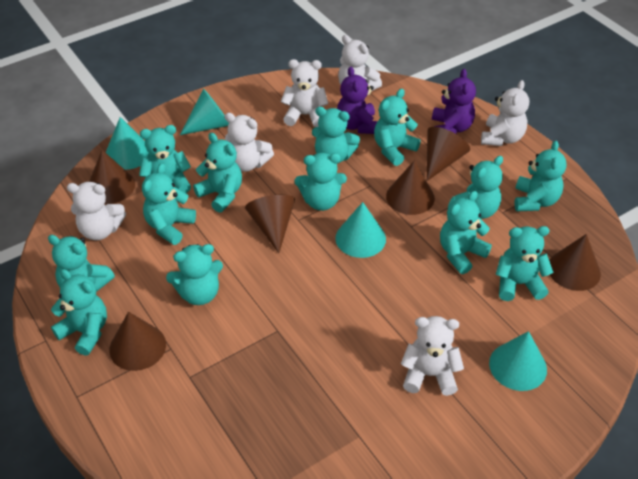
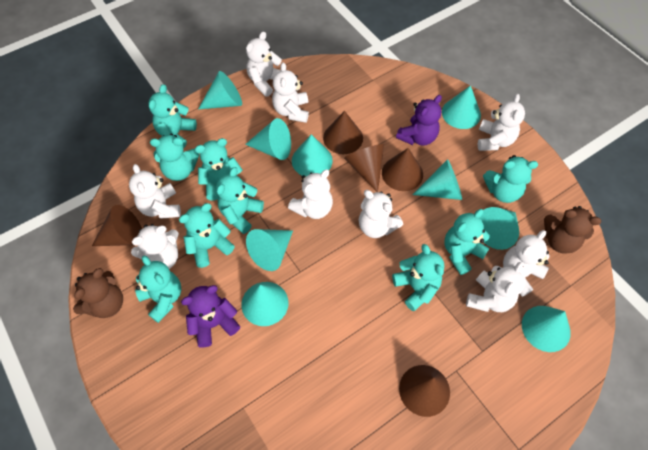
brown cone: 6 -> 5
brown teddy bear: 0 -> 2
turquoise cone: 4 -> 9
turquoise teddy bear: 13 -> 9
white teddy bear: 6 -> 9

